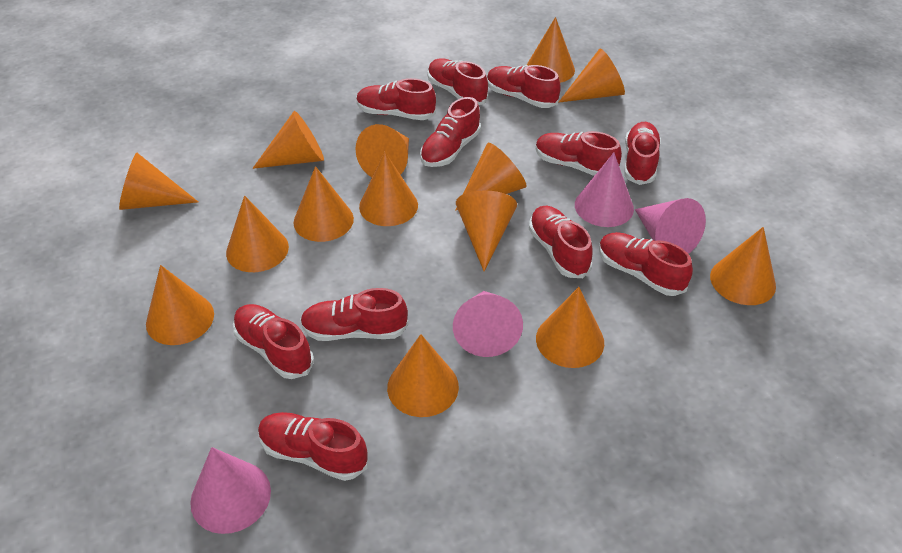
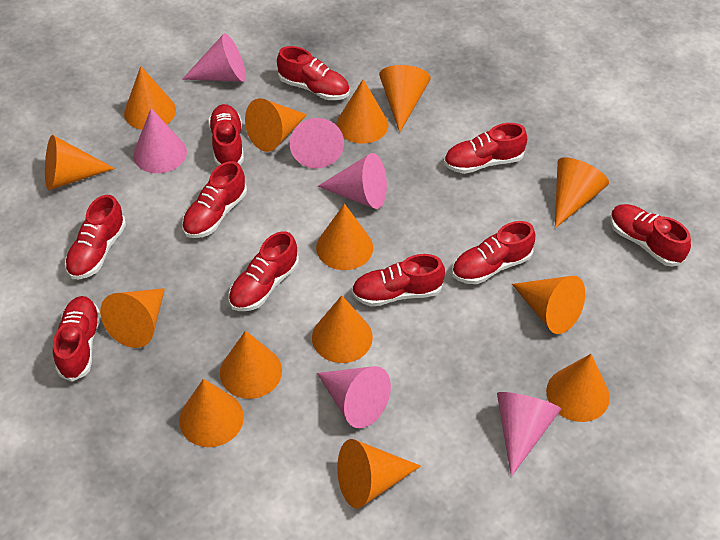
pink cone: 4 -> 6
red shoe: 11 -> 10

